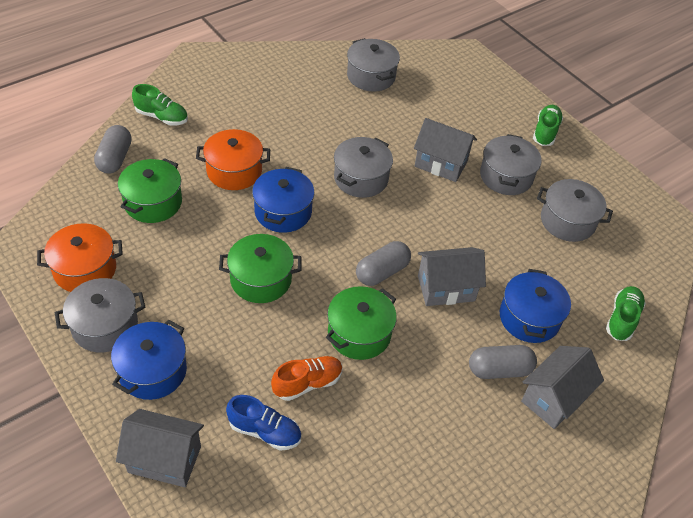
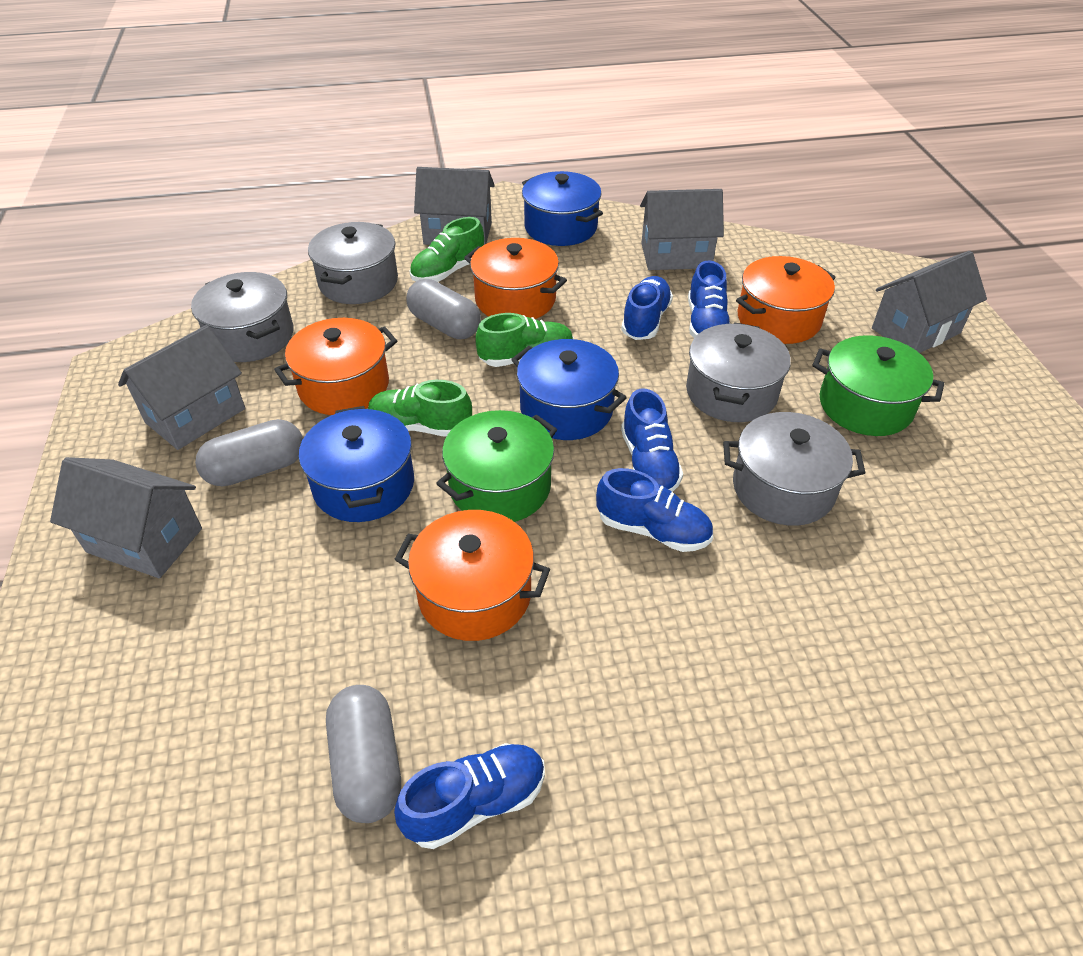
blue shoe: 1 -> 5
green pot: 3 -> 2
grey house: 4 -> 5
grey pot: 5 -> 4
orange pot: 2 -> 4
orange shoe: 1 -> 0

